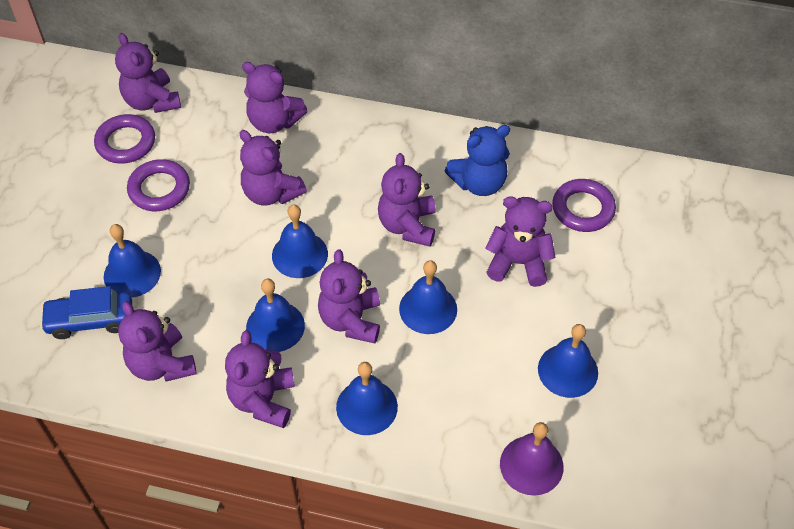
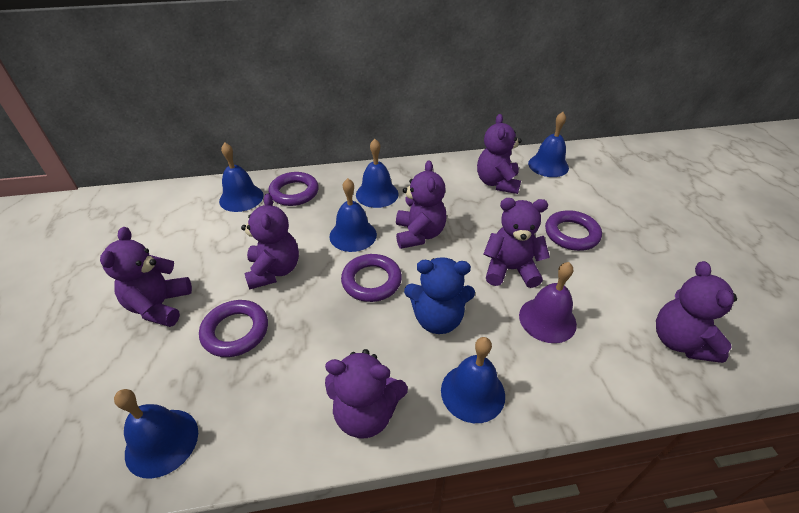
blue car: 1 -> 0
purple ring: 3 -> 4
purple teddy bear: 8 -> 7

